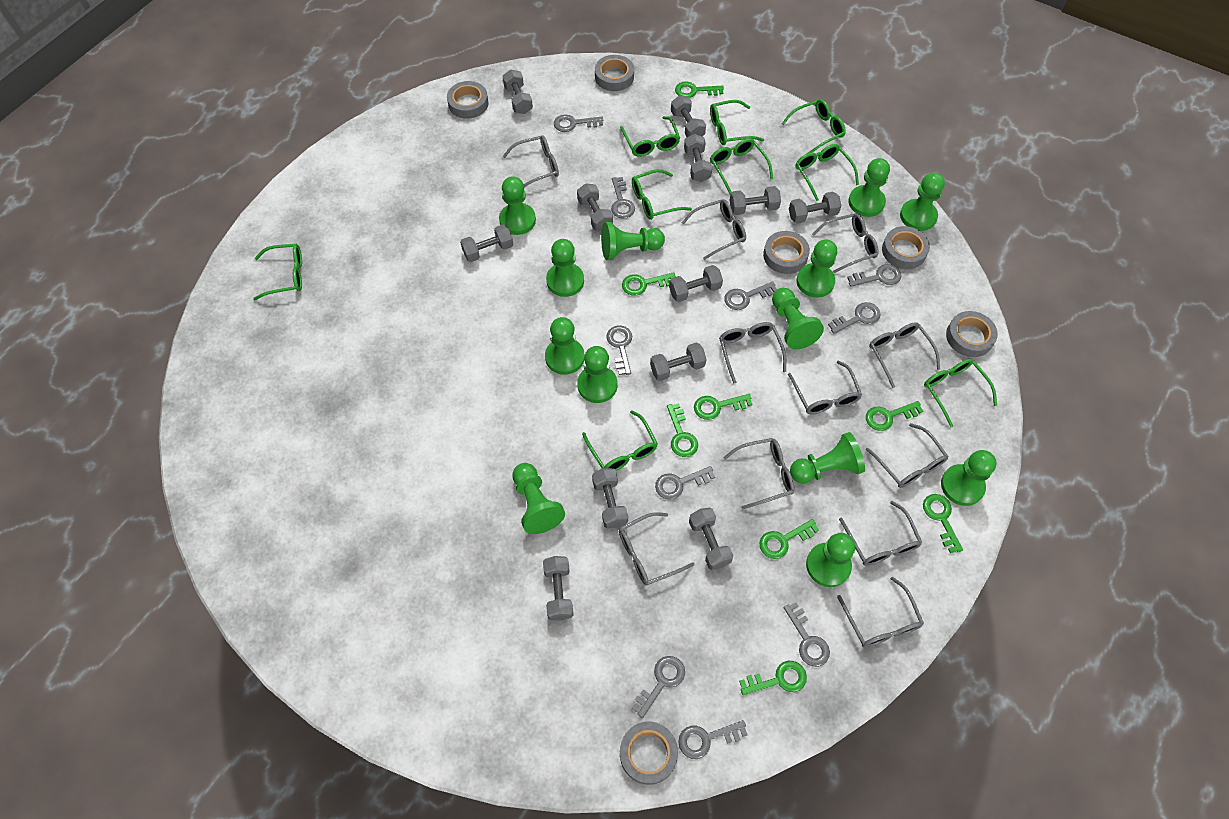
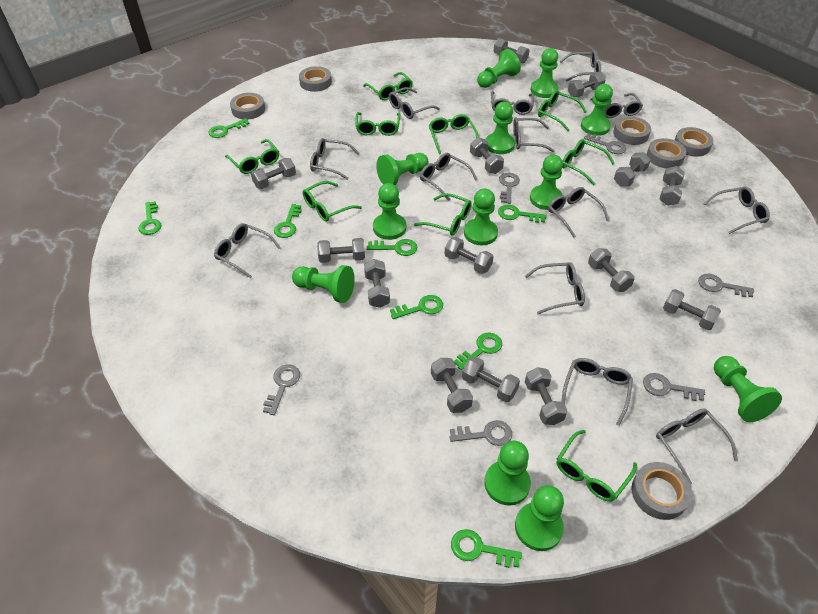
green pawn: 13 -> 12
grey dumbbell: 12 -> 14
grey glasses: 11 -> 13
grey key: 10 -> 6

